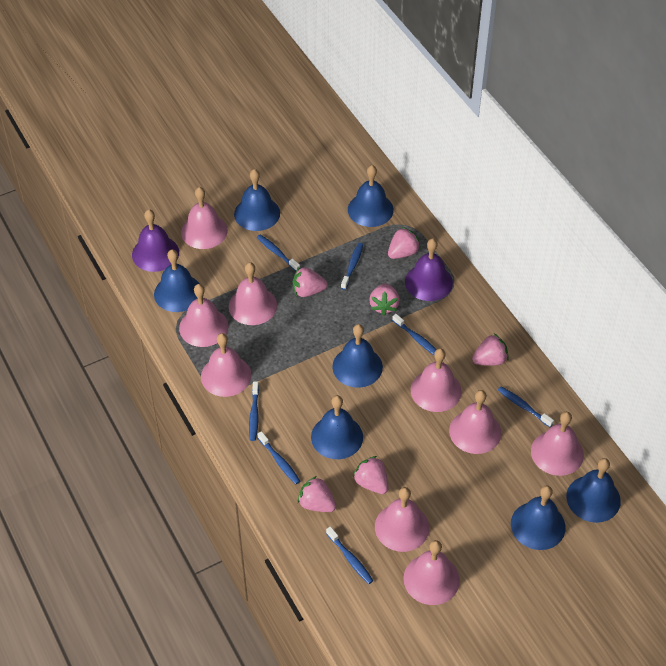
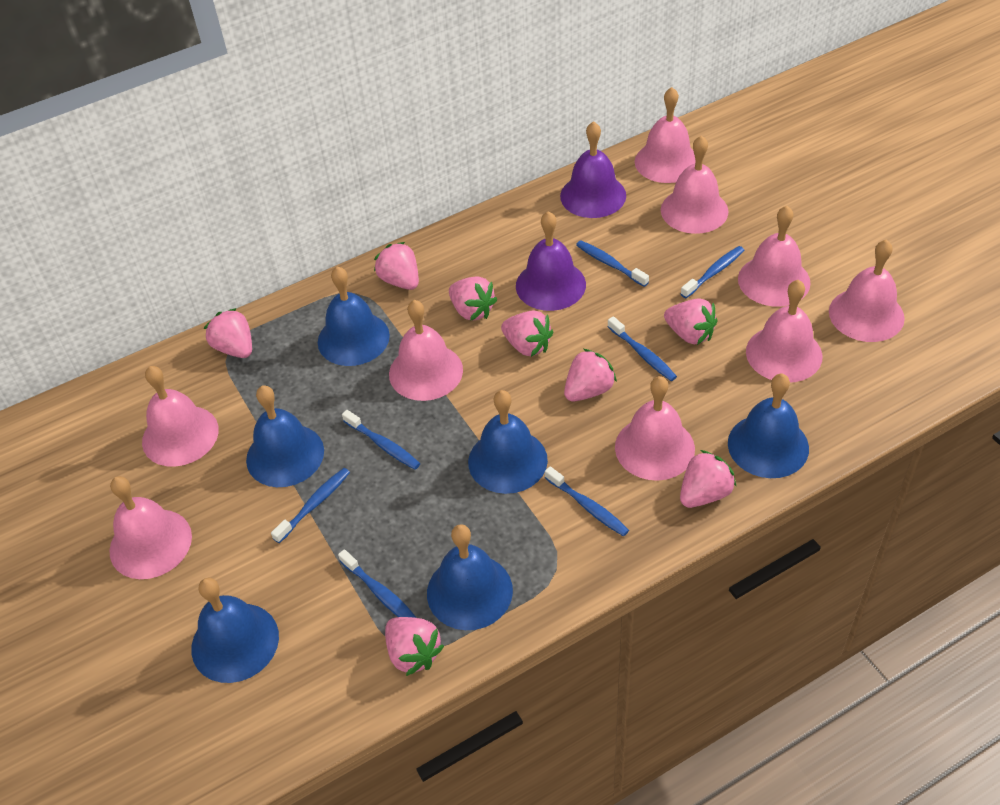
blue bell: 7 -> 6
pink strawberry: 6 -> 8

